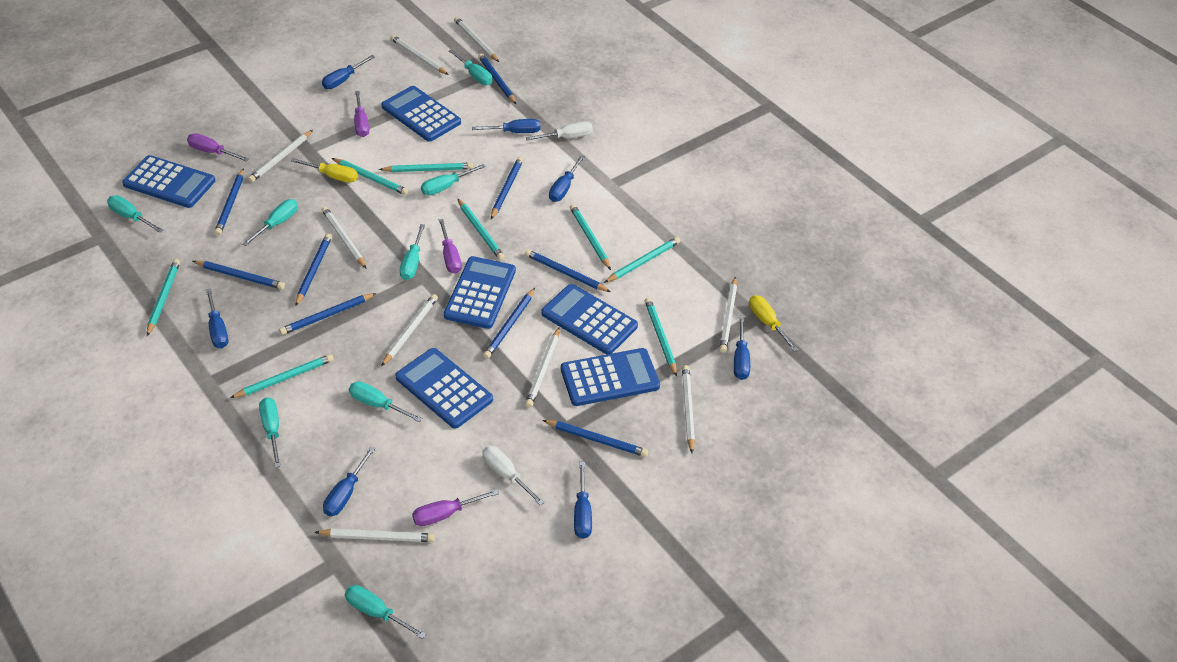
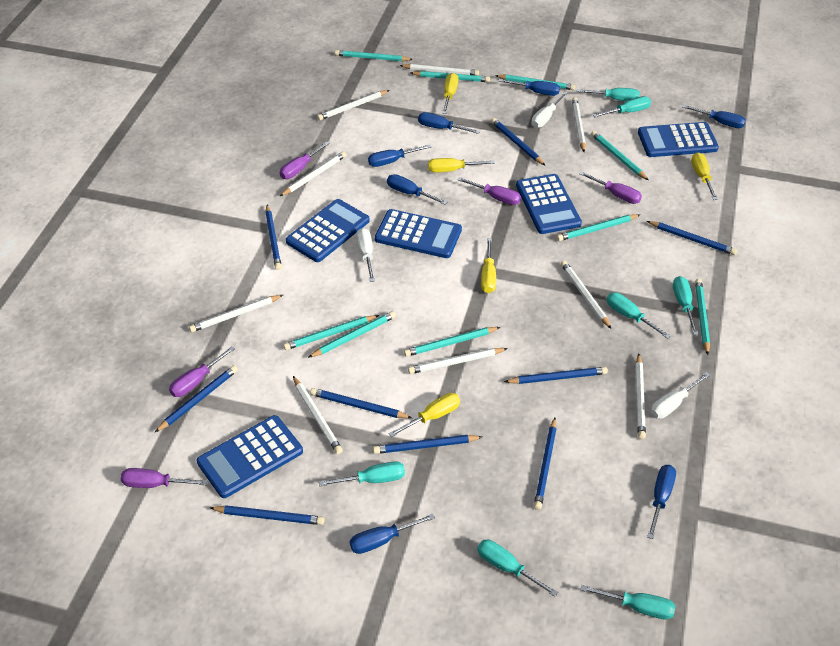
blue calculator: 6 -> 5
purple screwdriver: 4 -> 5
turquoise pencil: 8 -> 9
turquoise screwdriver: 8 -> 7
white screwdriver: 2 -> 3
yellow screwdriver: 2 -> 5

